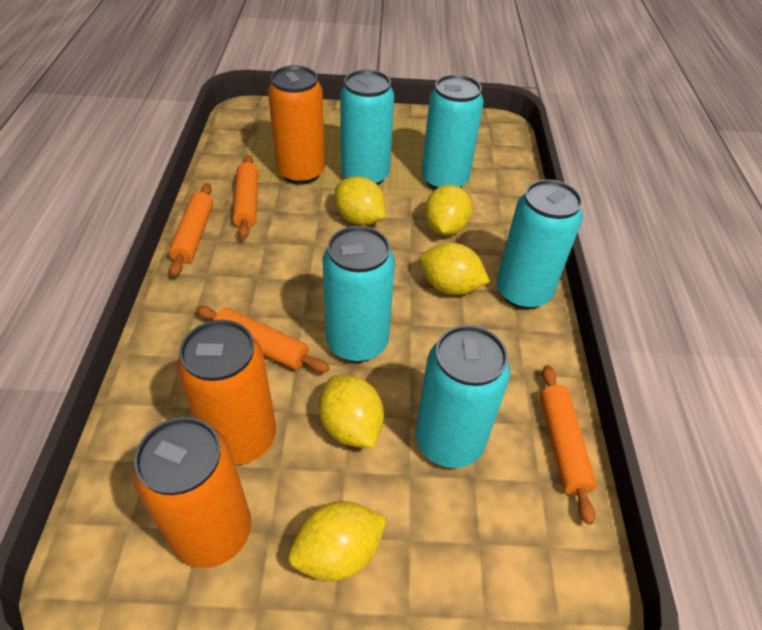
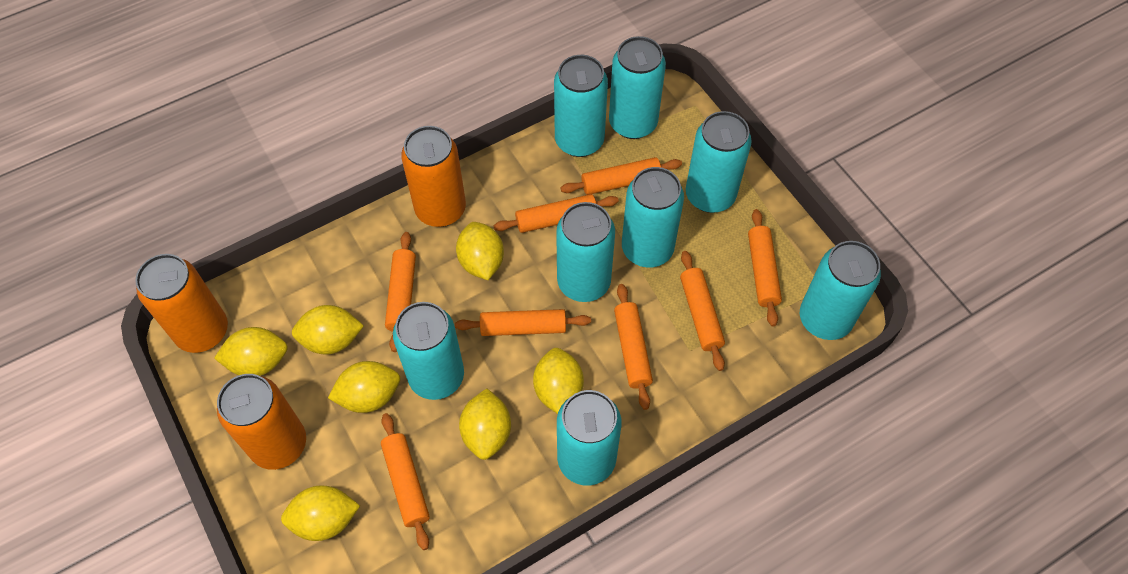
orange rolling pin: 4 -> 8
turquoise can: 5 -> 8
yellow lemon: 5 -> 7

